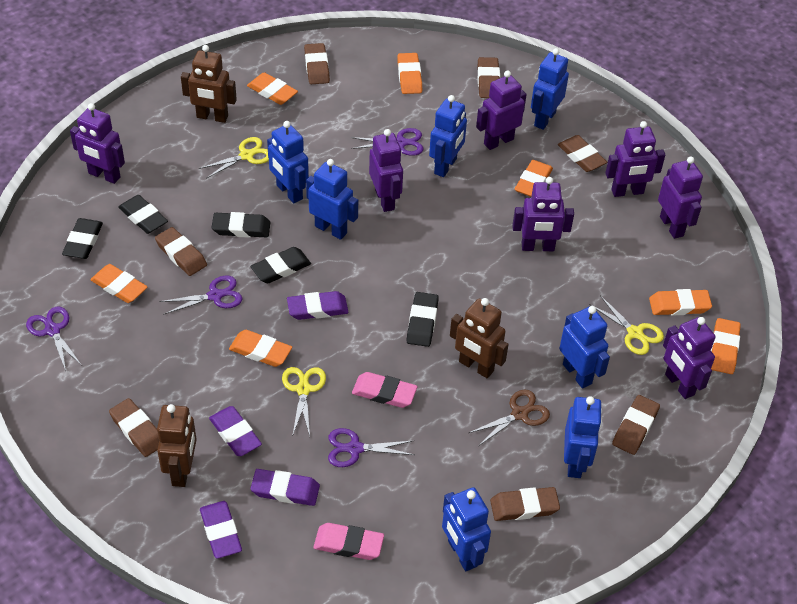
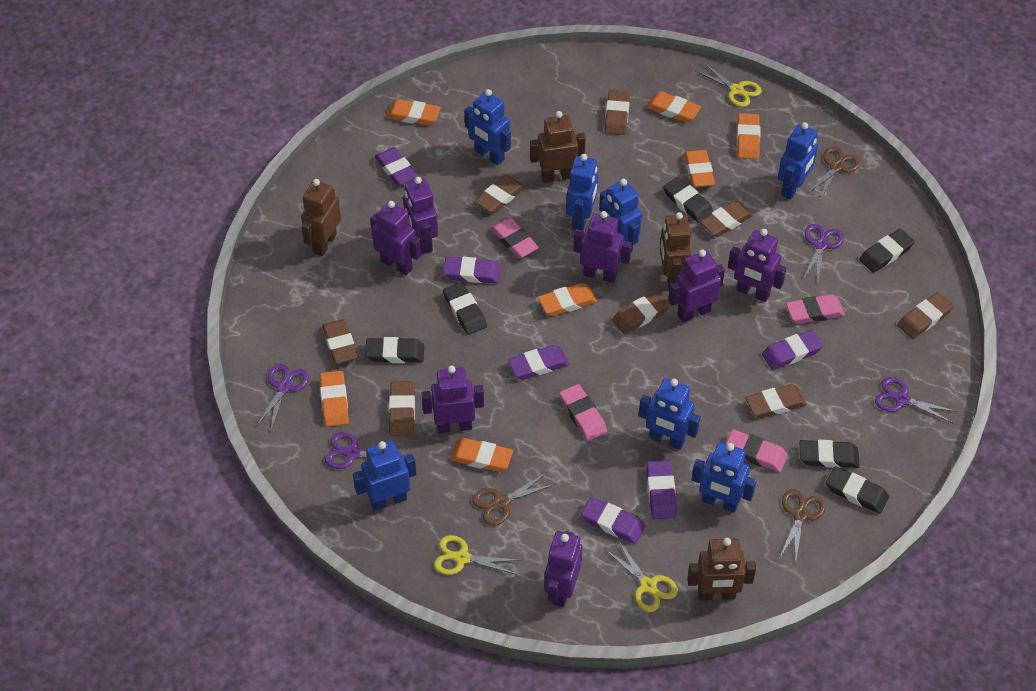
black eraser: 5 -> 6
brown eraser: 7 -> 8
brown robot: 3 -> 4
brown scissors: 1 -> 3
pink eraser: 2 -> 4
purple eraser: 4 -> 6

